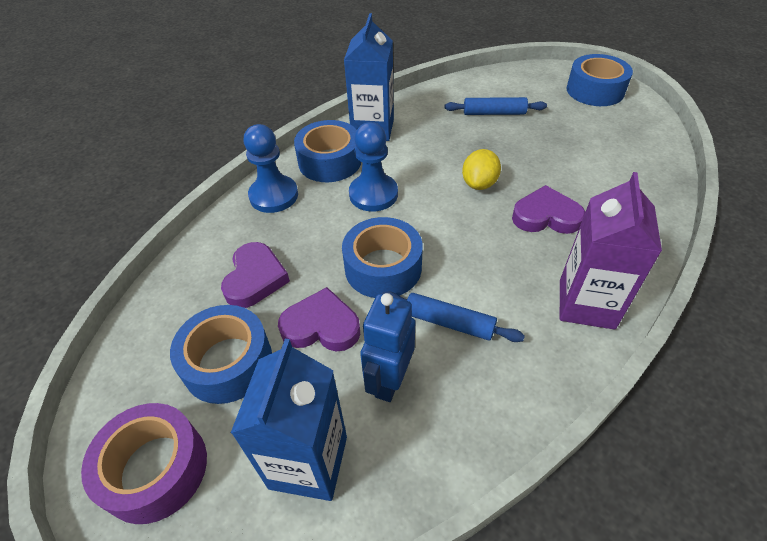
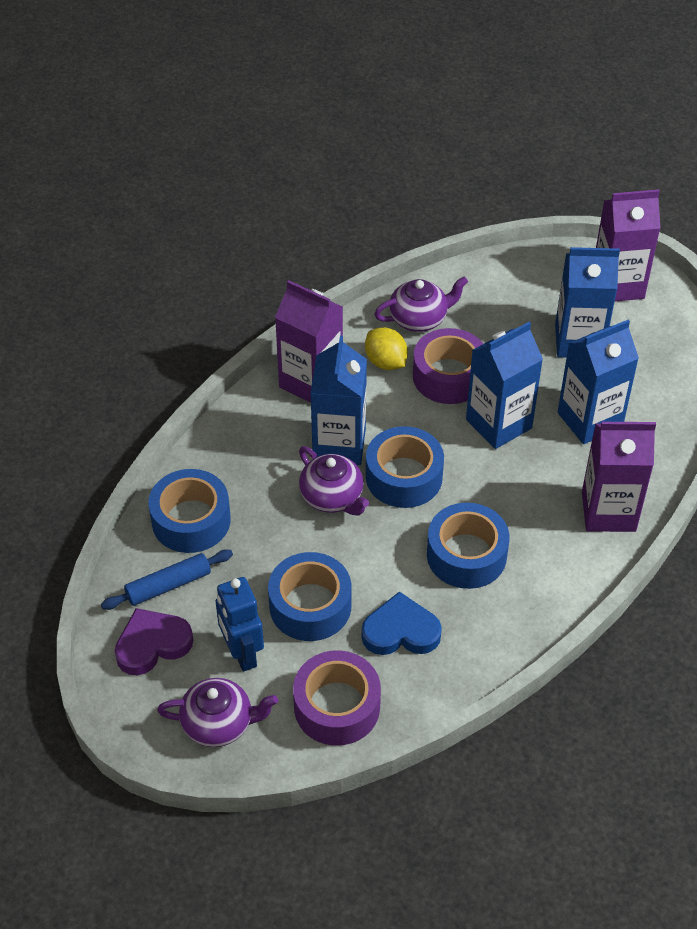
blue carton: 2 -> 4
blue heart: 0 -> 1
blue pawn: 2 -> 0
blue rolling pin: 2 -> 1
purple carton: 1 -> 3
purple heart: 3 -> 1
purple tape: 1 -> 2
purple teapot: 0 -> 3

